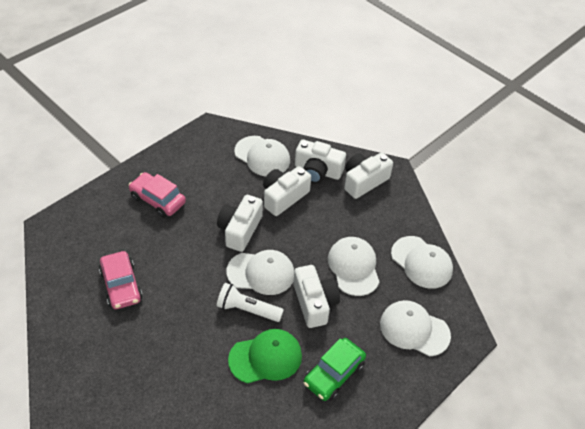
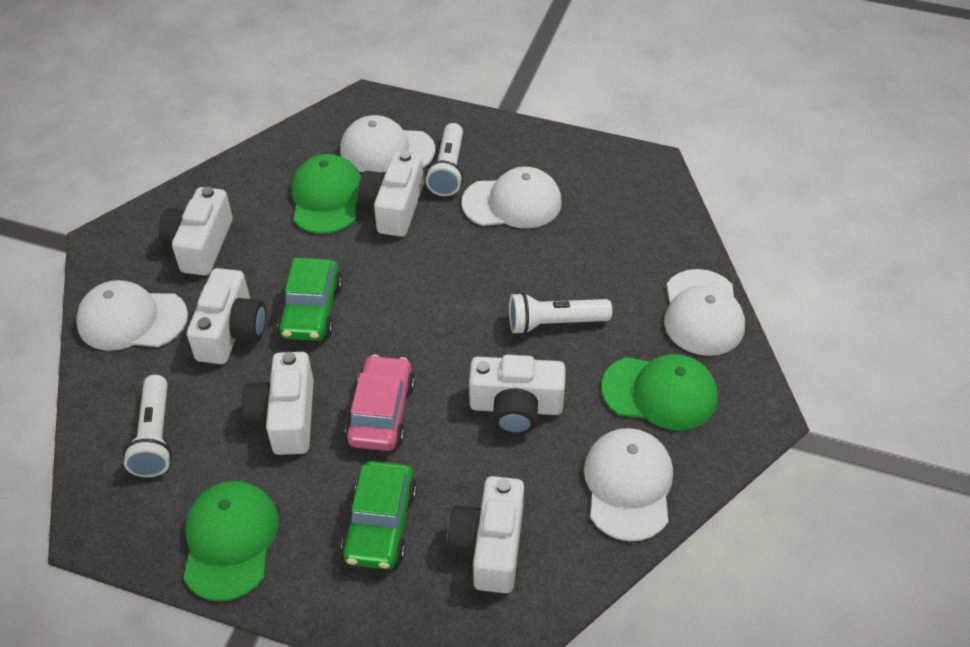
green cap: 1 -> 3
green car: 1 -> 2
pink car: 2 -> 1
white camera: 5 -> 6
white flashlight: 1 -> 3

